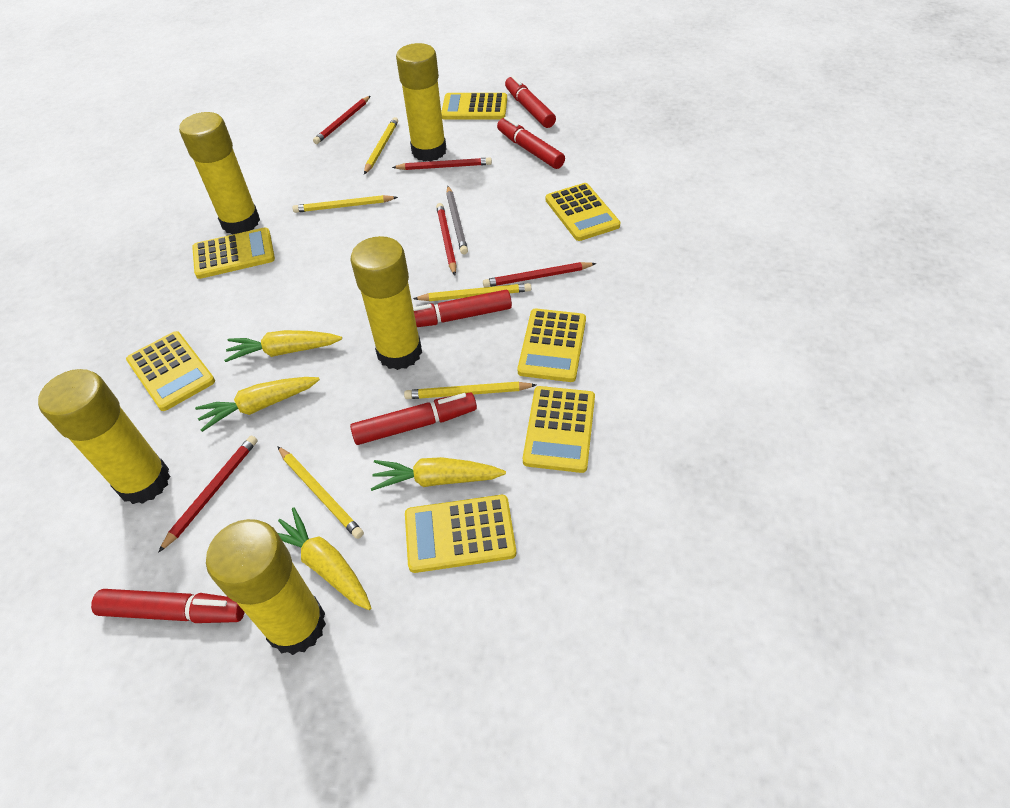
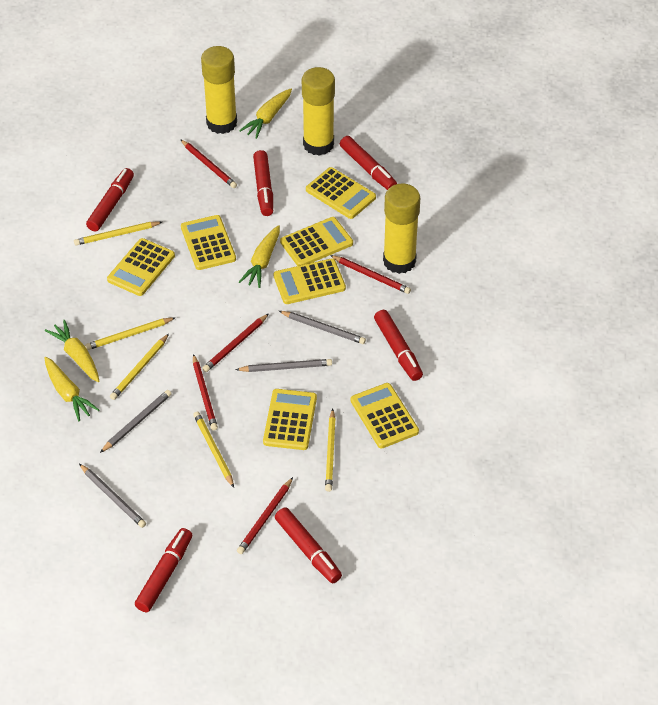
grey pencil: 1 -> 4
red marker: 5 -> 6
yellow glue stick: 5 -> 3

